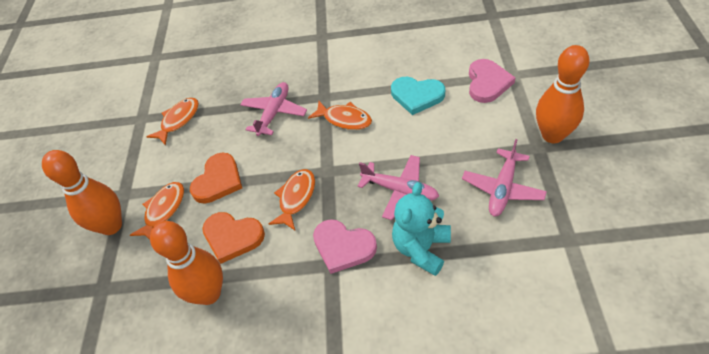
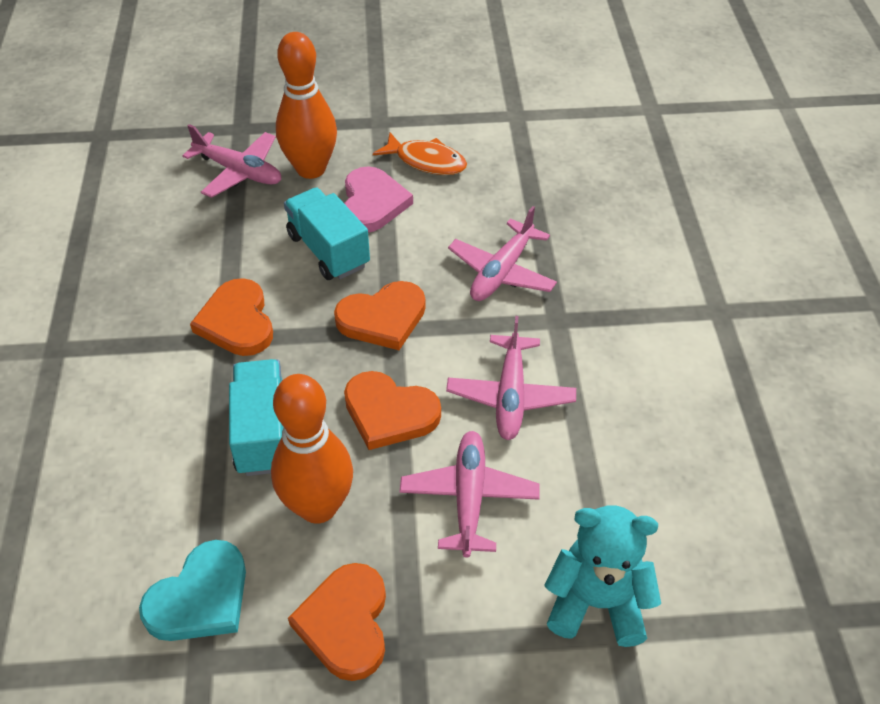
orange bowling pin: 3 -> 2
orange fish: 4 -> 1
orange heart: 2 -> 4
pink heart: 2 -> 1
pink plane: 3 -> 4
turquoise truck: 0 -> 2

